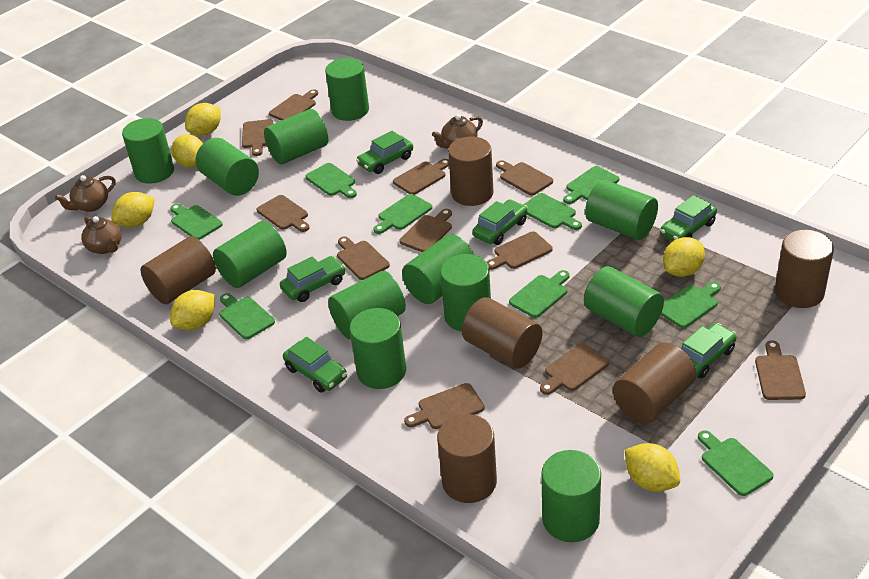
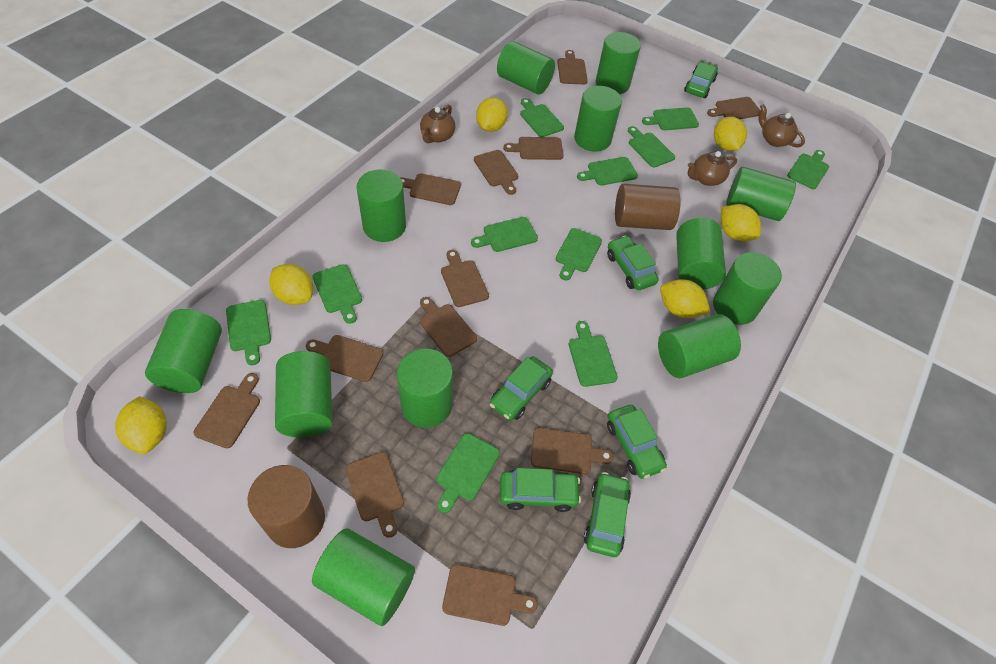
brown cutting board: 11 -> 12
brown cylinder: 6 -> 2
green cutting board: 9 -> 11

